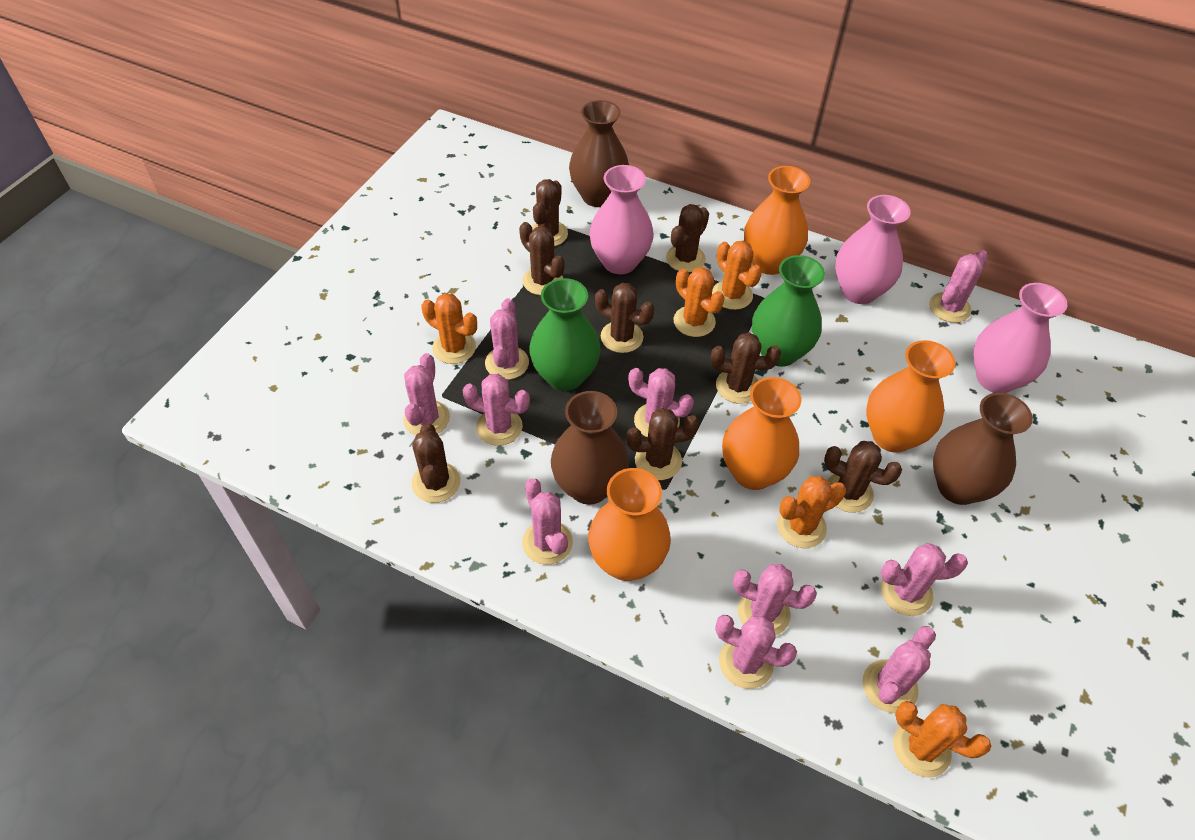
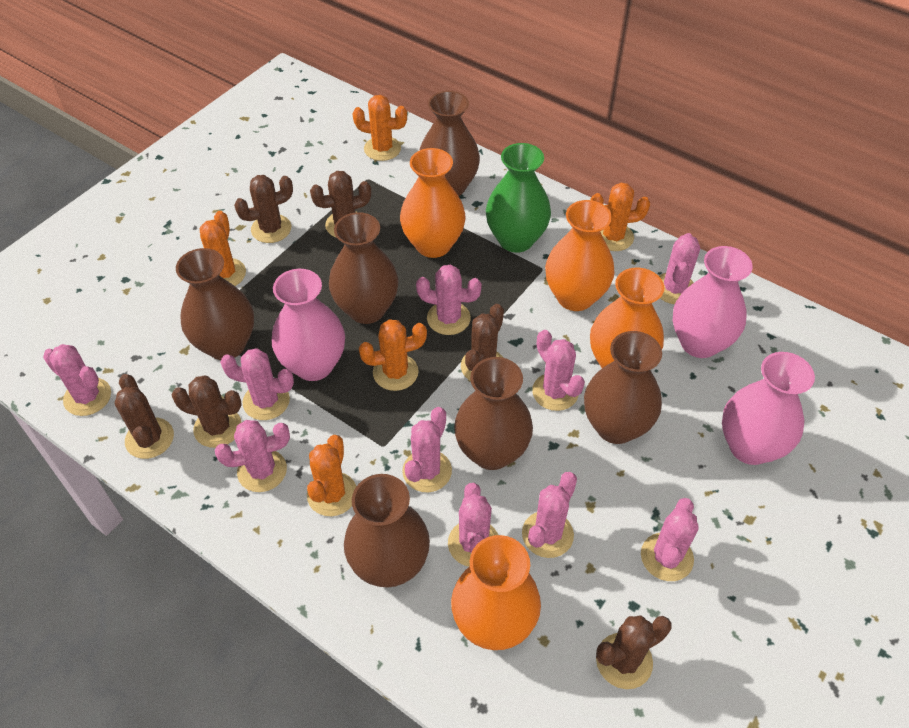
brown cactus: 8 -> 6
brown vase: 3 -> 6
green vase: 2 -> 1

